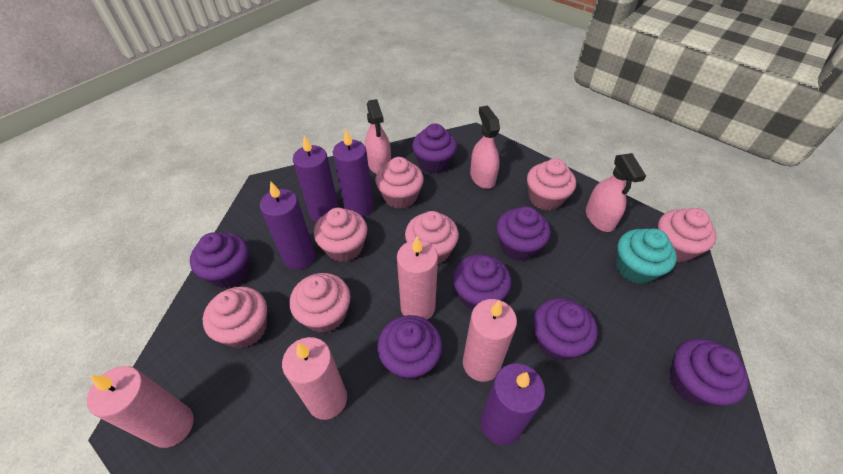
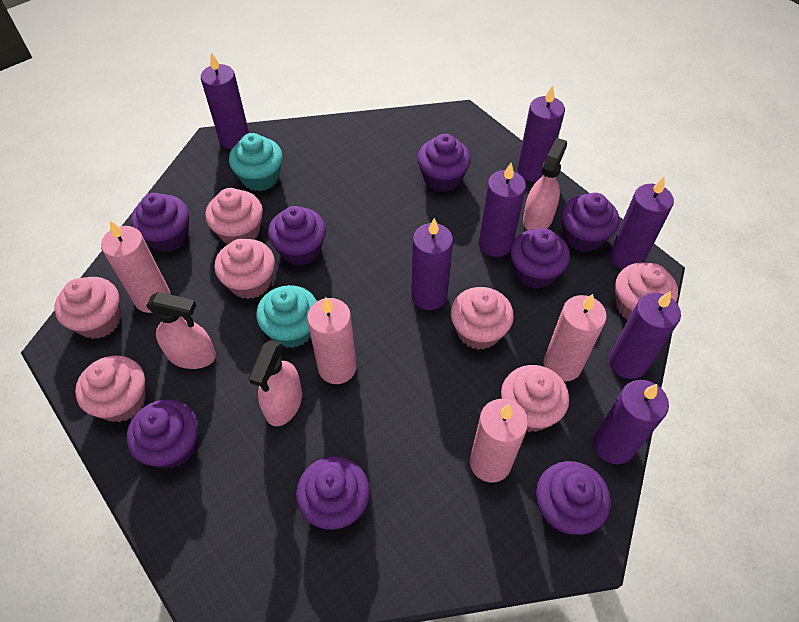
purple candle: 4 -> 7
purple cupcake: 7 -> 8
turquoise cupcake: 1 -> 2

